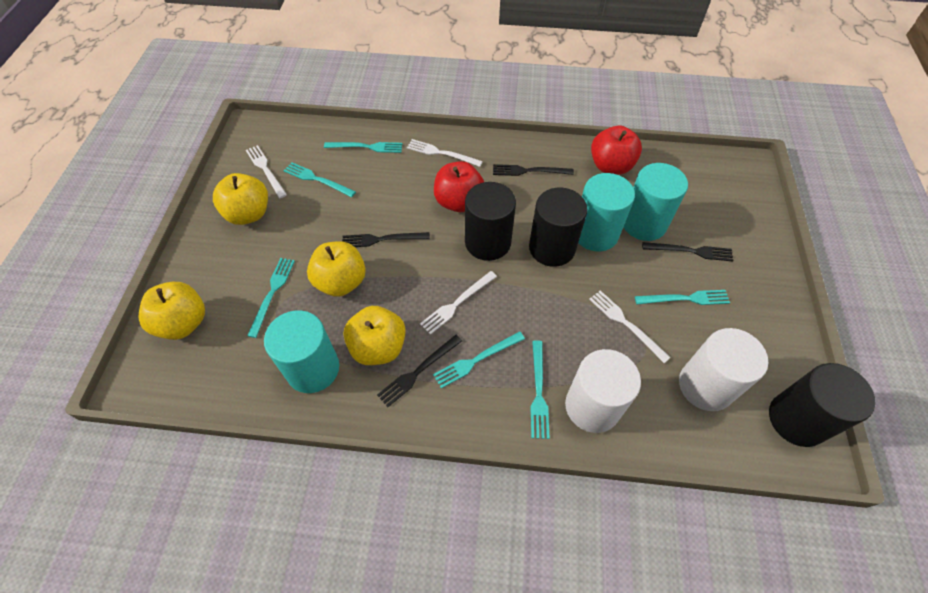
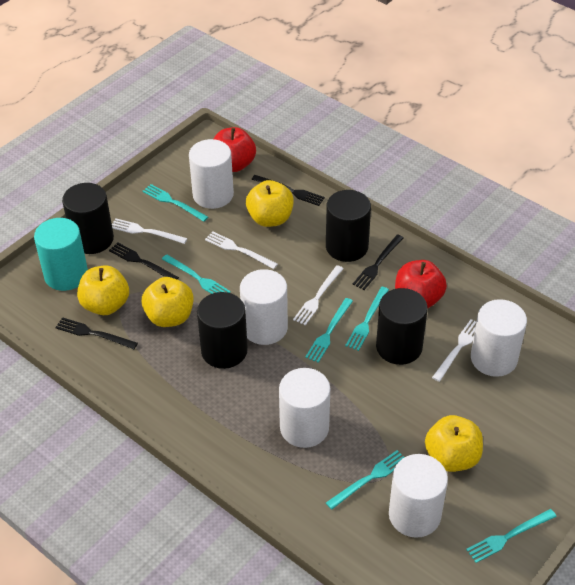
black cylinder: 3 -> 4
turquoise cylinder: 3 -> 1
white cylinder: 2 -> 5

